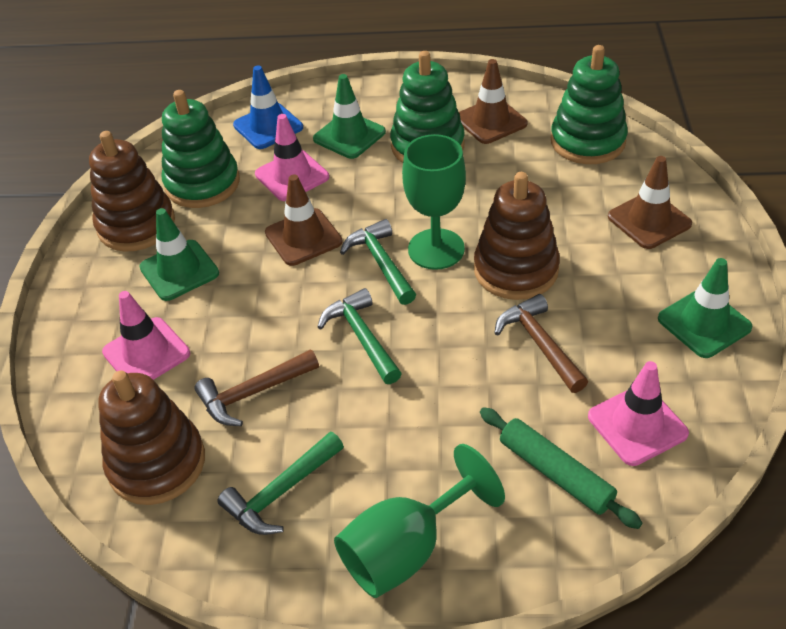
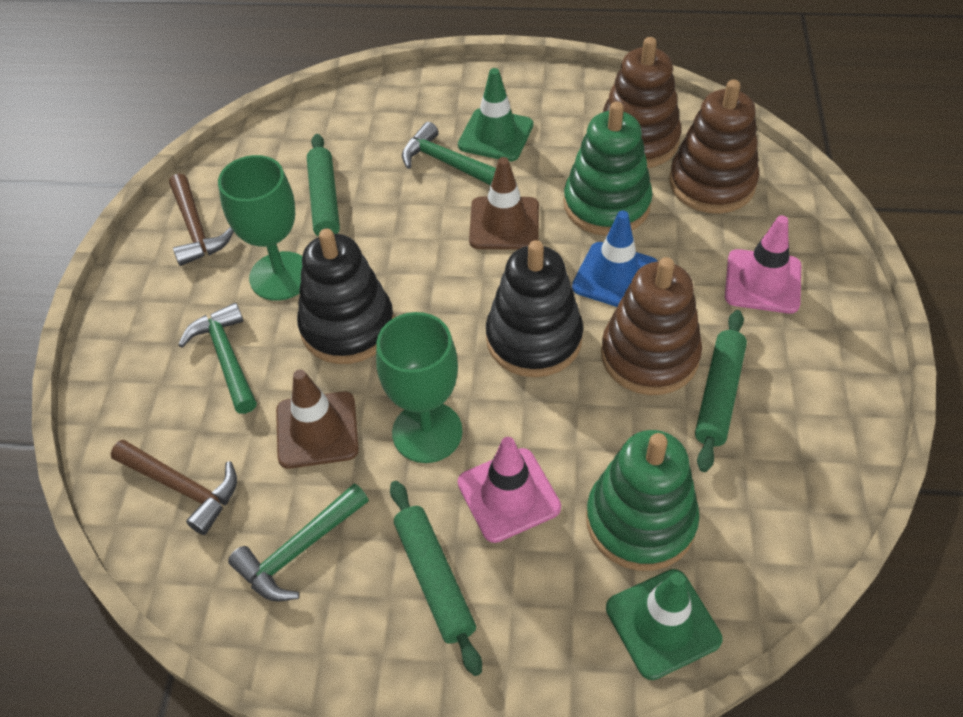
black stacking toy: 0 -> 2
brown traffic cone: 3 -> 2
green rolling pin: 1 -> 3
green stacking toy: 3 -> 2
green traffic cone: 3 -> 2
pink traffic cone: 3 -> 2

